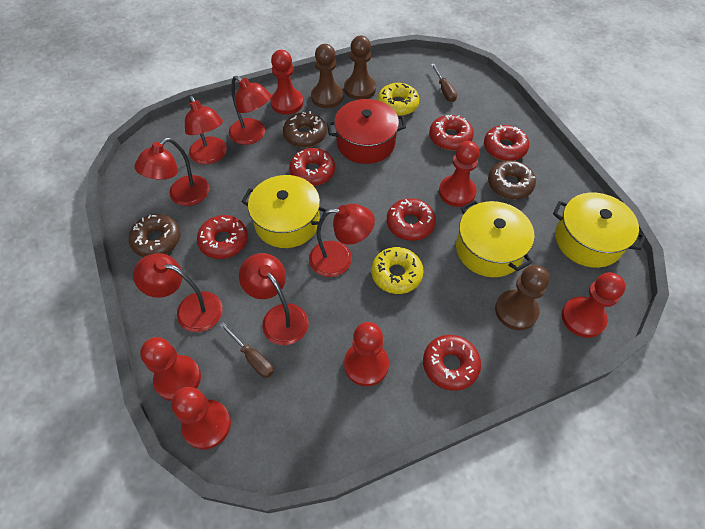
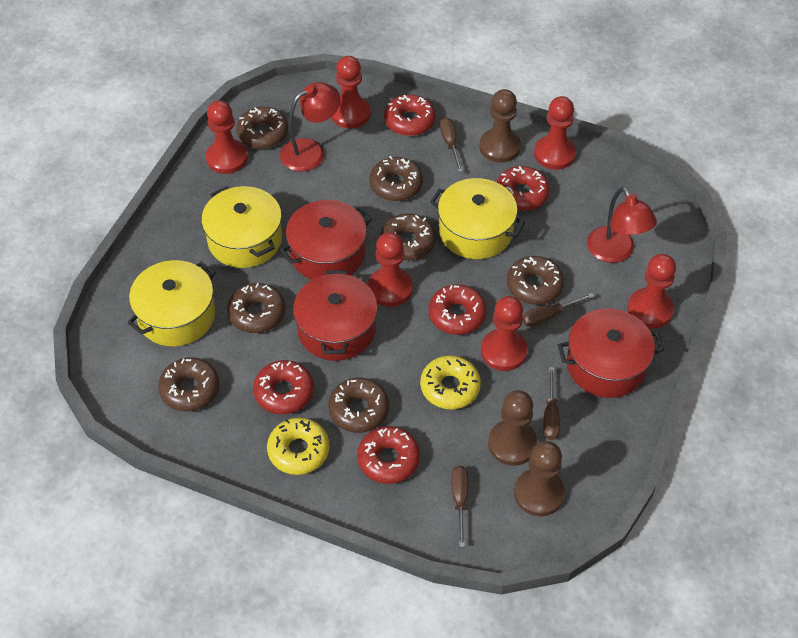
brown donut: 3 -> 7
brown screwdriver: 2 -> 4
red donut: 6 -> 5
red lamp: 6 -> 2
red pot: 1 -> 3

